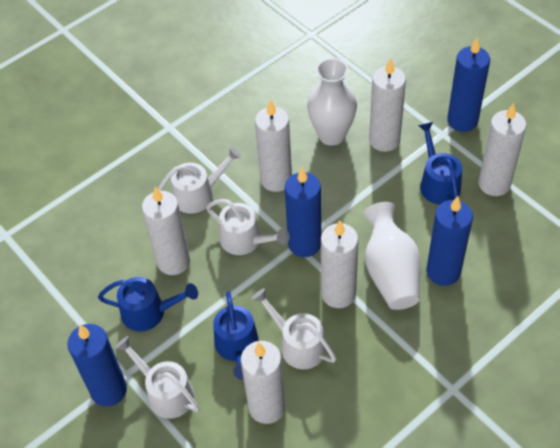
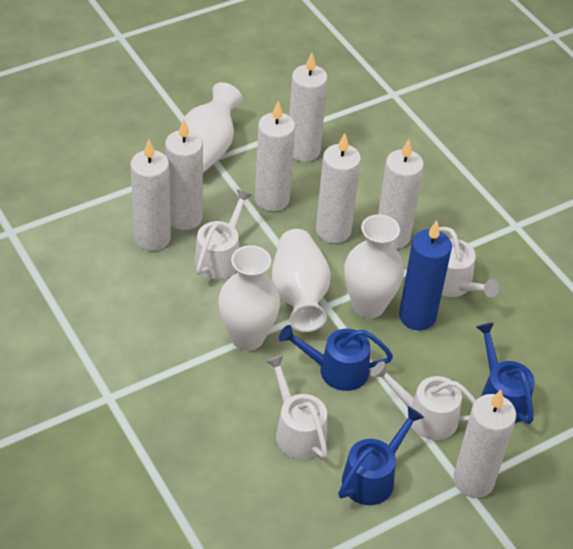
blue candle: 4 -> 1
white candle: 6 -> 7
white vase: 2 -> 4

